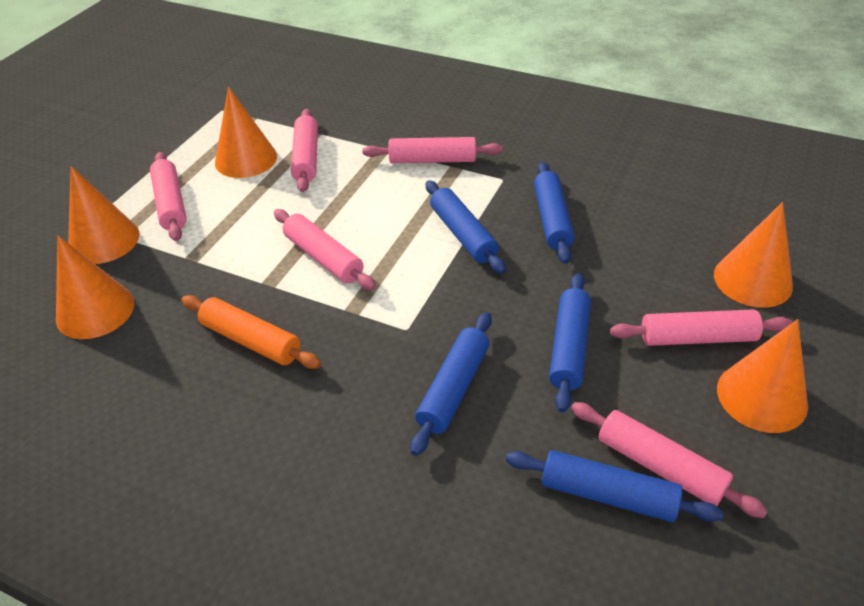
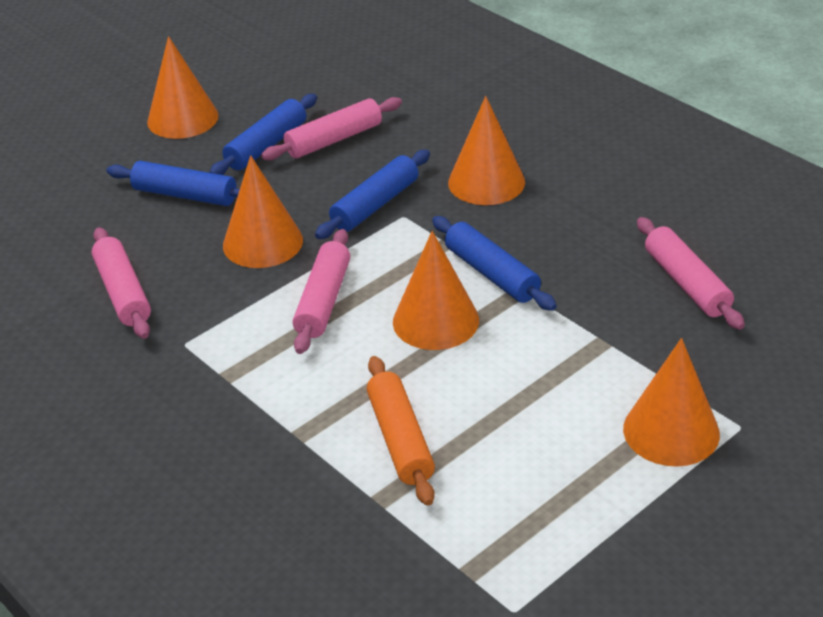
blue rolling pin: 5 -> 4
pink rolling pin: 6 -> 4

